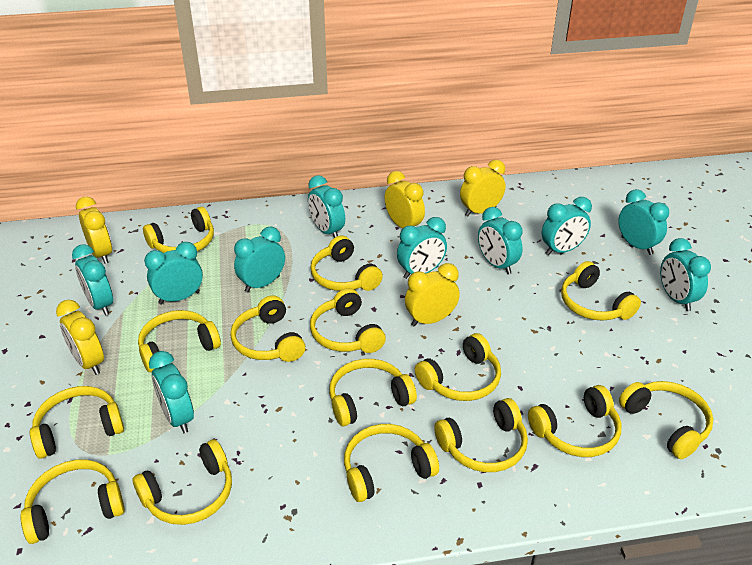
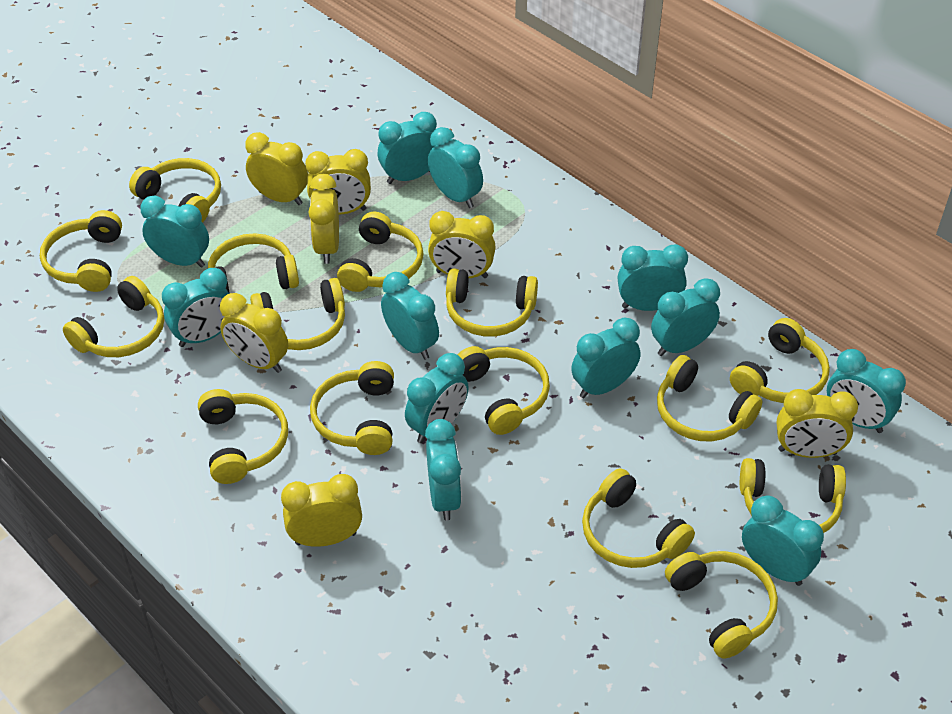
turquoise clock: 10 -> 12
yellow clock: 5 -> 7

